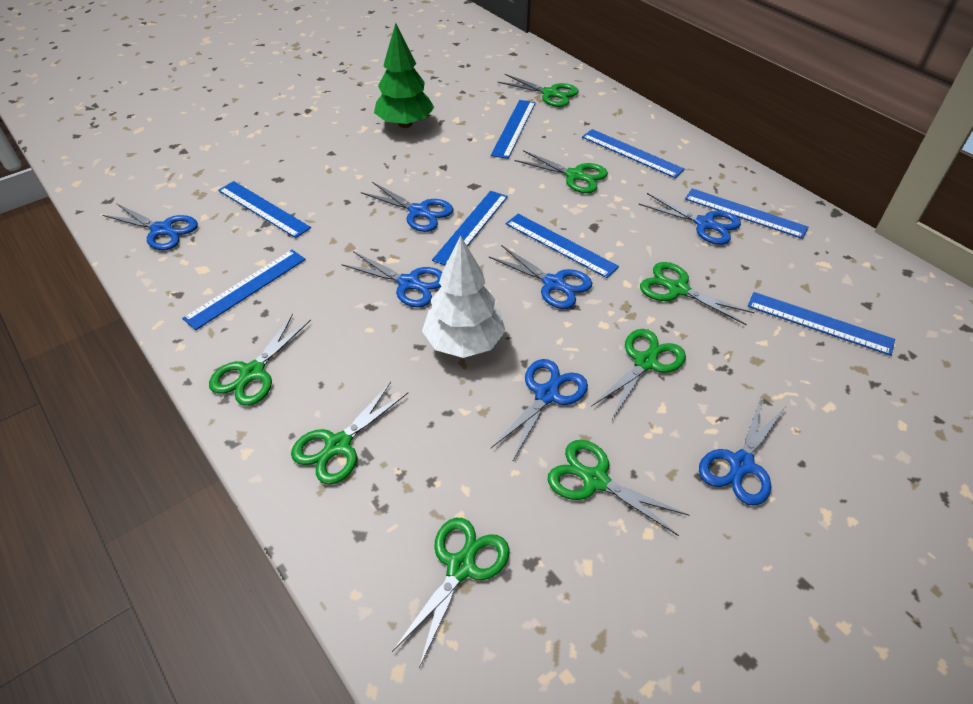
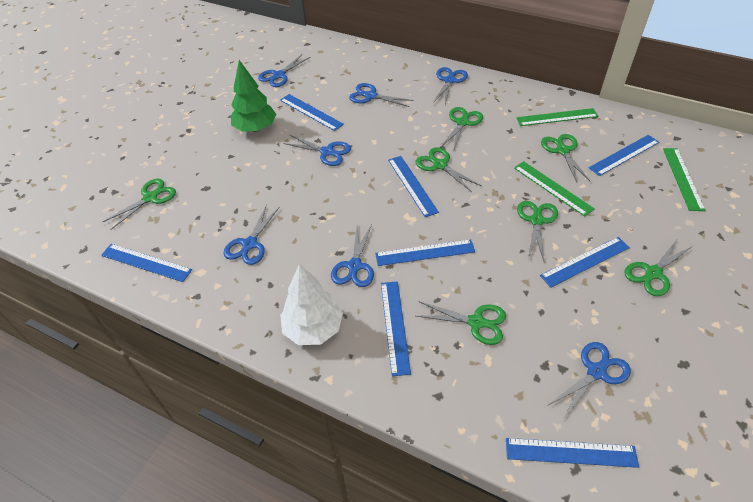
green ruler: 0 -> 3
green scissors: 8 -> 7

